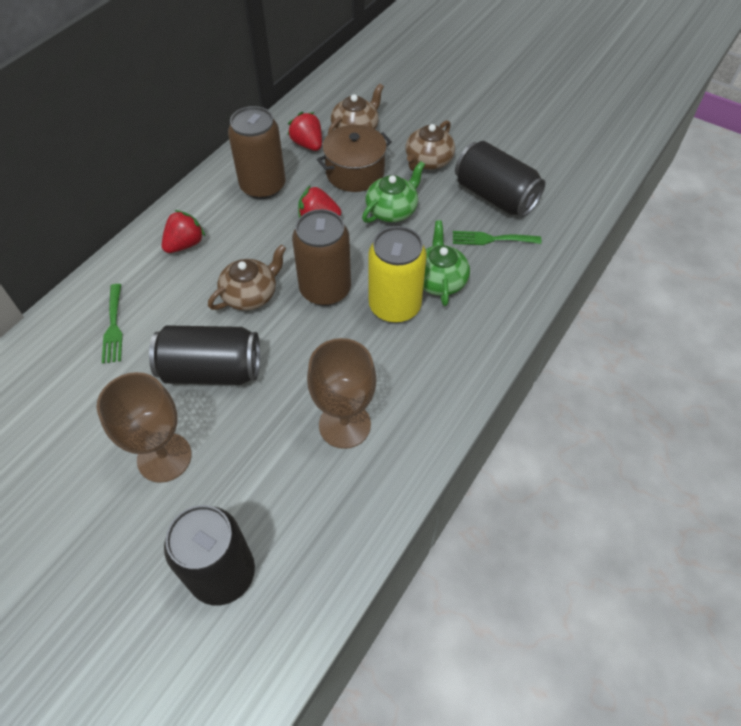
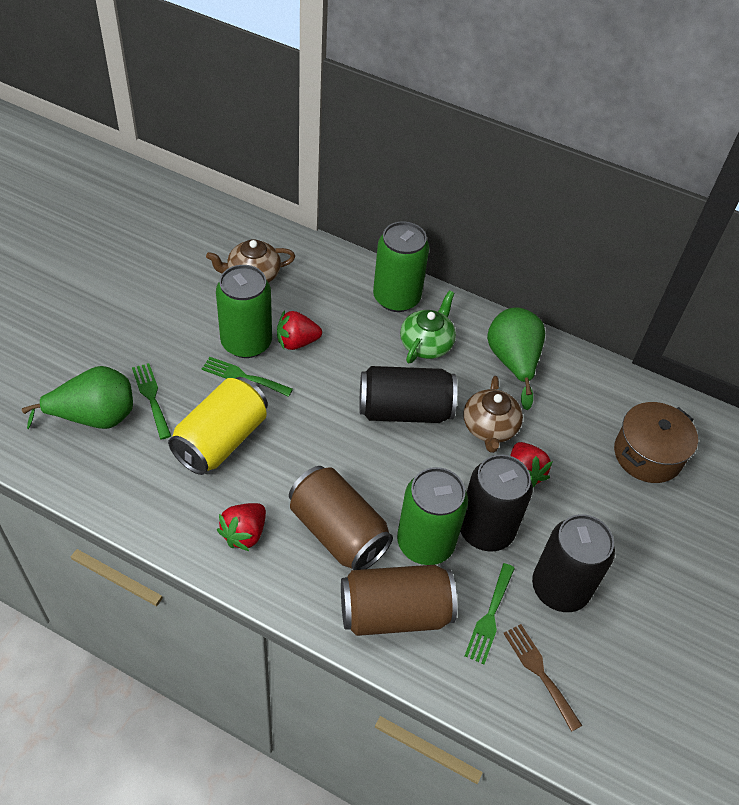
brown fork: 0 -> 1
brown goblet: 2 -> 0
brown teapot: 3 -> 2
green can: 0 -> 3
green fork: 2 -> 3
green pear: 0 -> 2
green teapot: 2 -> 1

